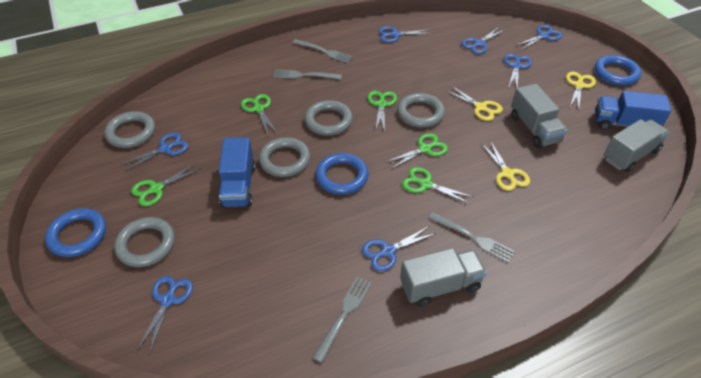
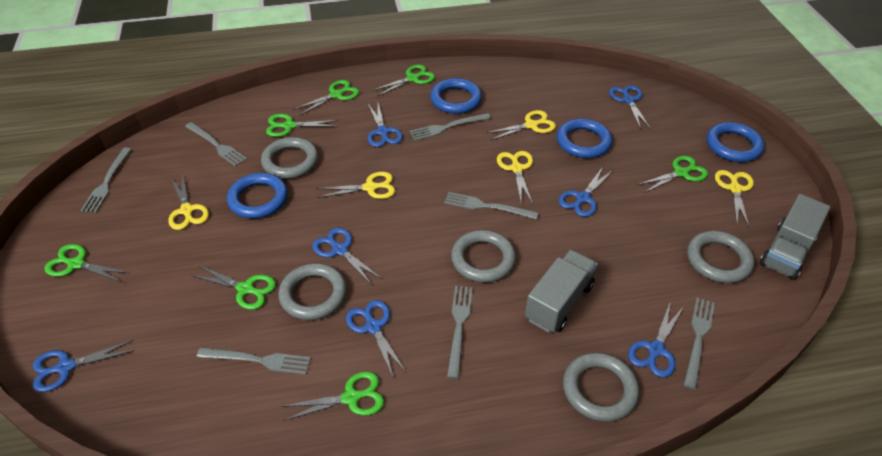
blue ring: 3 -> 4
blue truck: 2 -> 0
green scissors: 5 -> 7
grey fork: 4 -> 7
grey truck: 3 -> 2
yellow scissors: 3 -> 5

